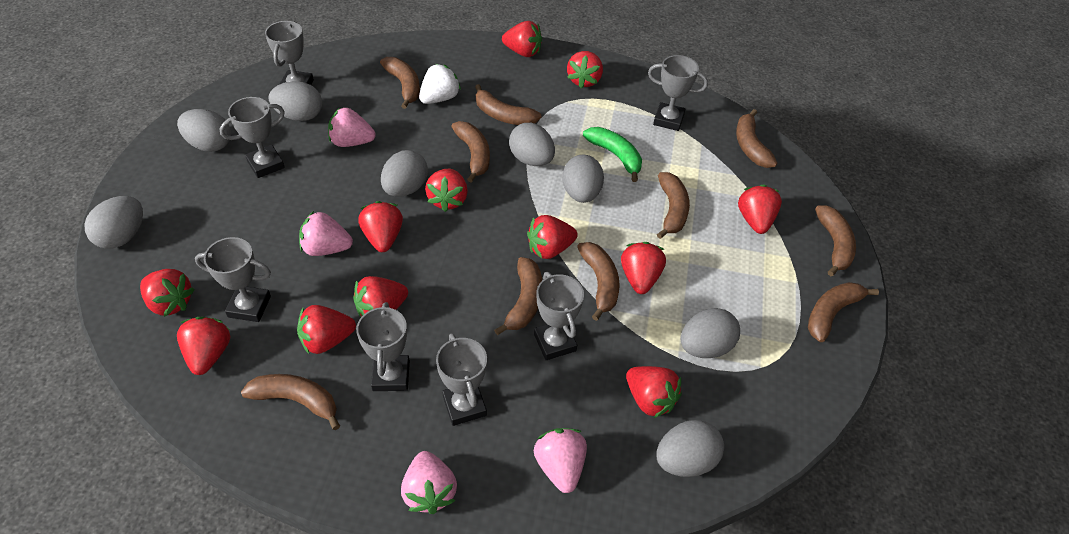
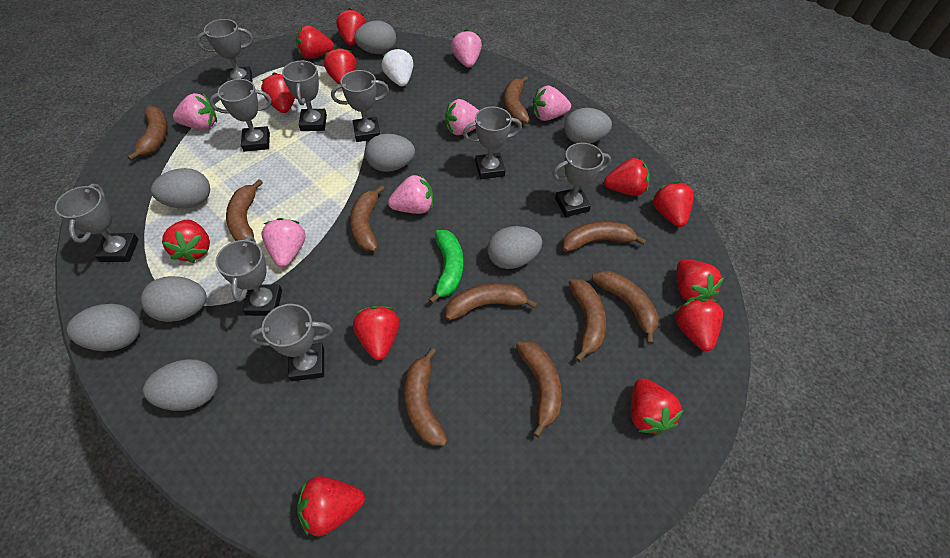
grey trophy: 7 -> 9
pink strawberry: 4 -> 6

